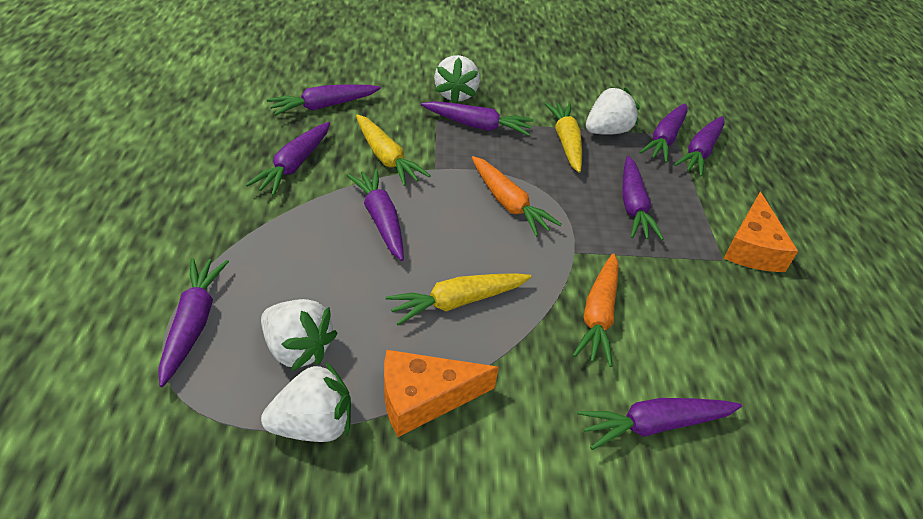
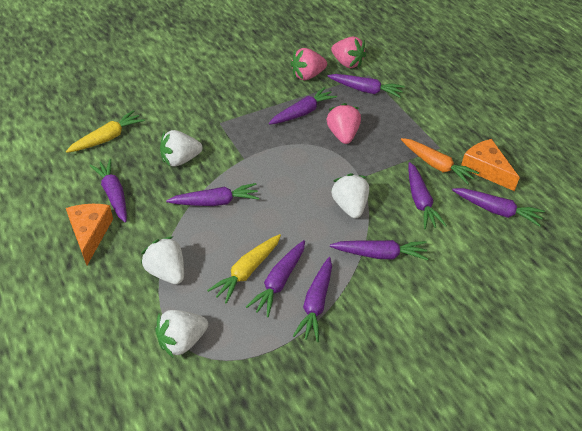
orange carrot: 2 -> 1
pink strawberry: 0 -> 3
yellow carrot: 3 -> 2

